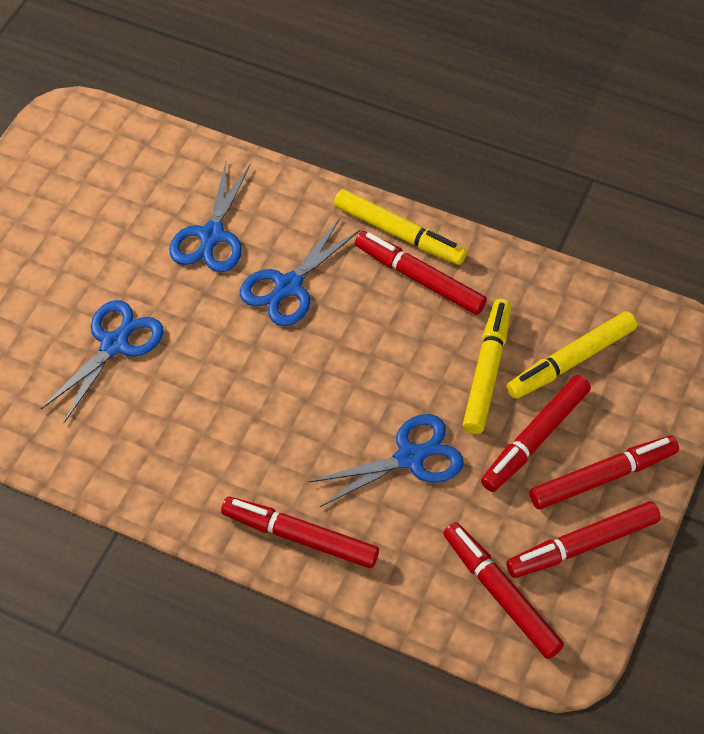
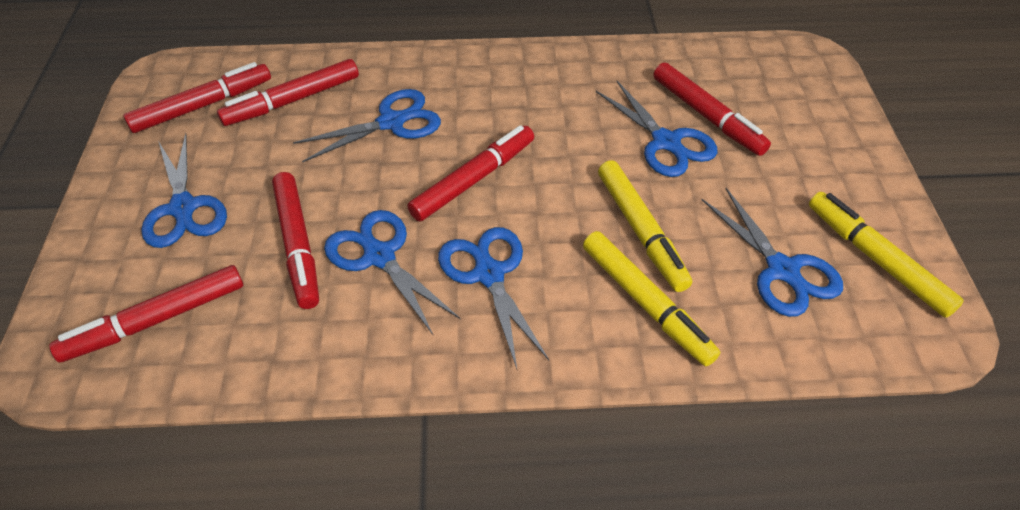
blue scissors: 4 -> 6

